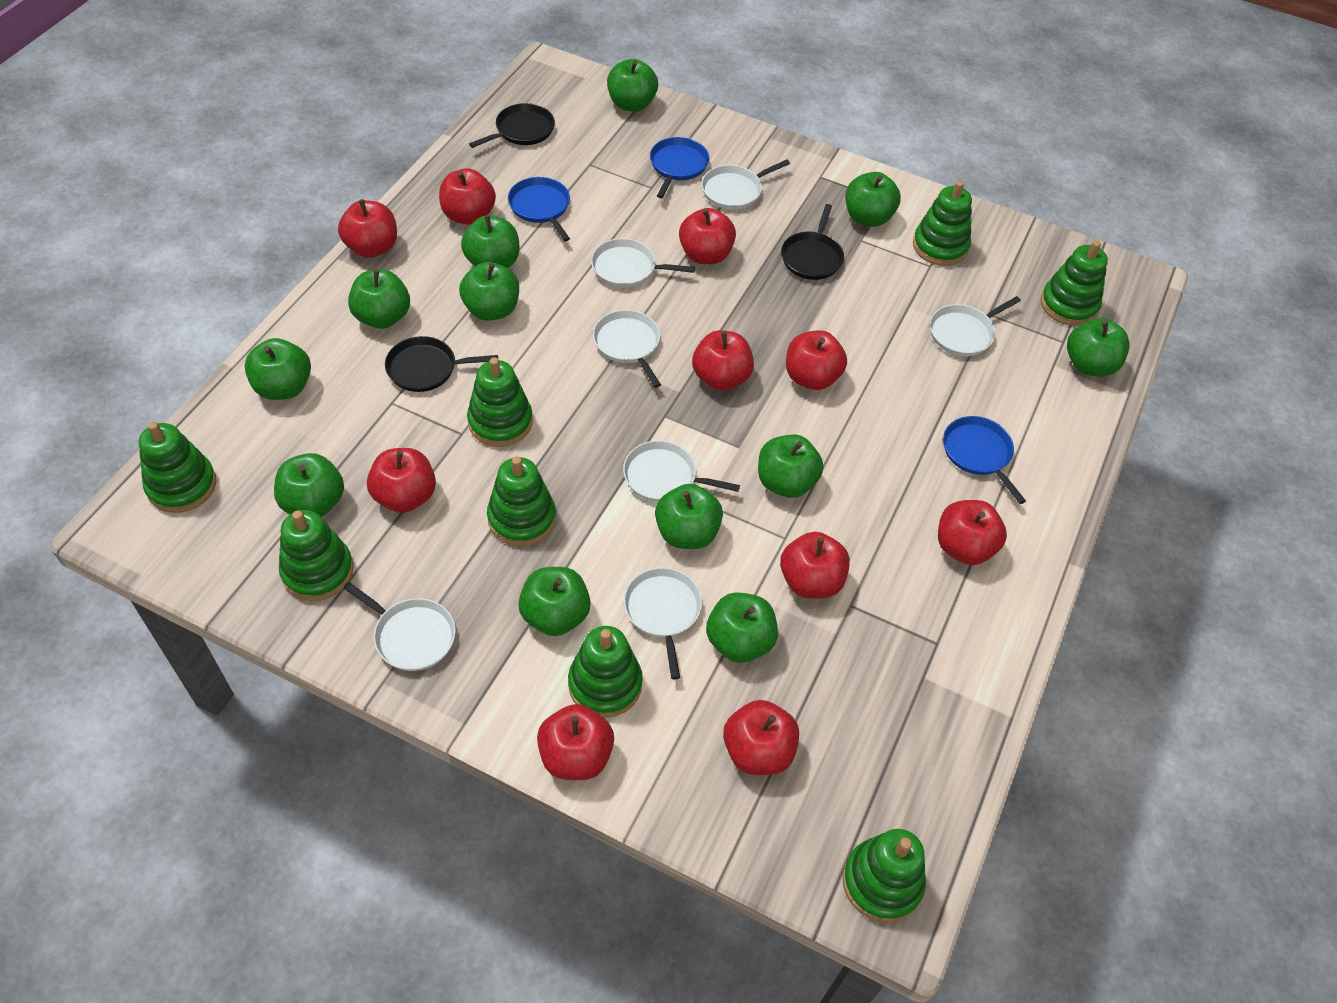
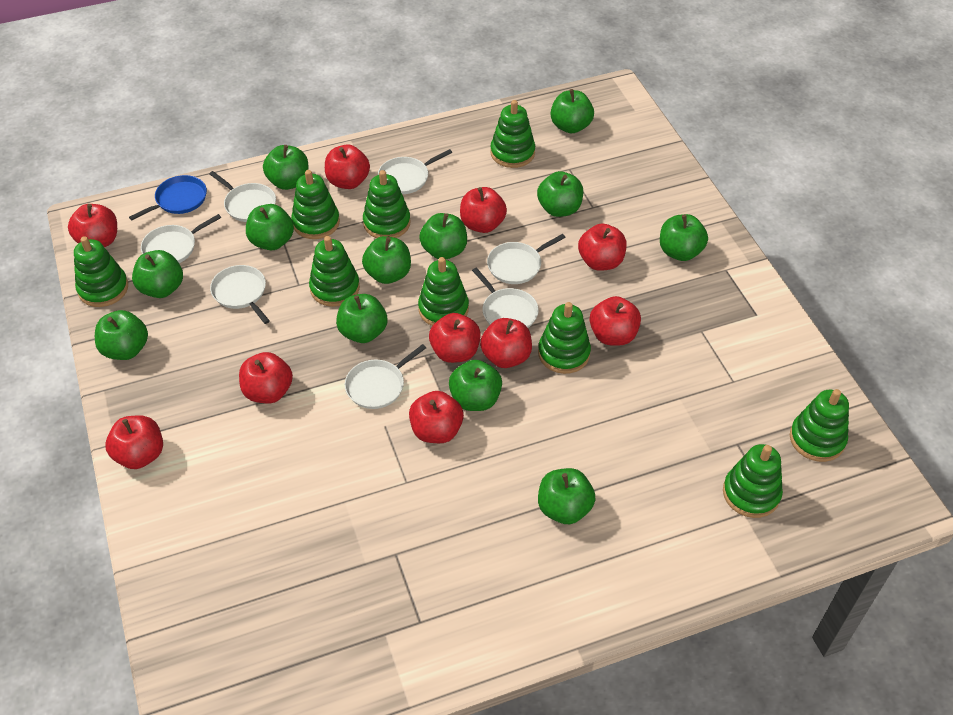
black pan: 3 -> 0
blue pan: 3 -> 1
green stacking toy: 8 -> 9

